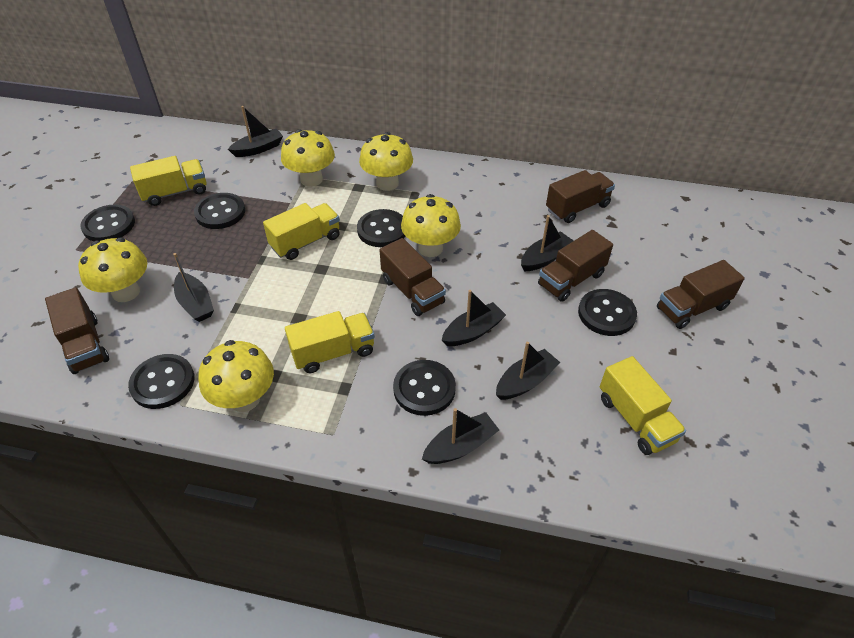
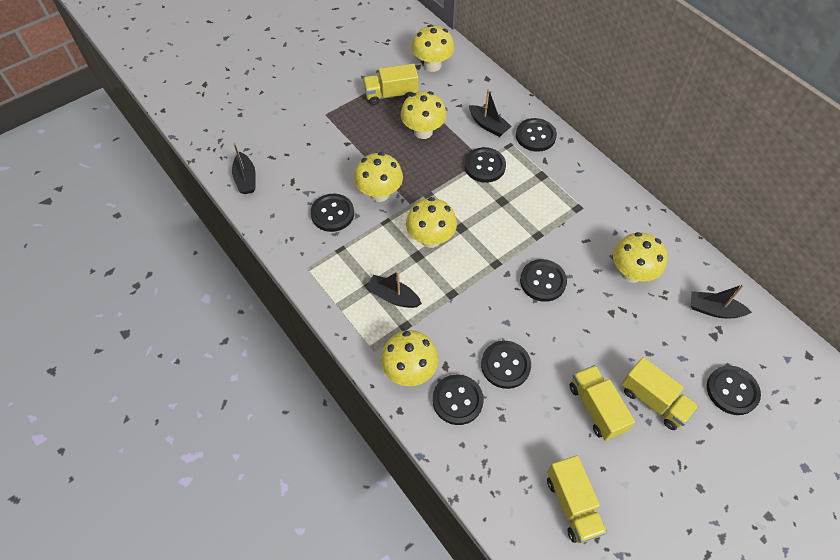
black boat: 6 -> 4
black button: 6 -> 7
brown truck: 5 -> 0
yellow mushroom: 5 -> 6

